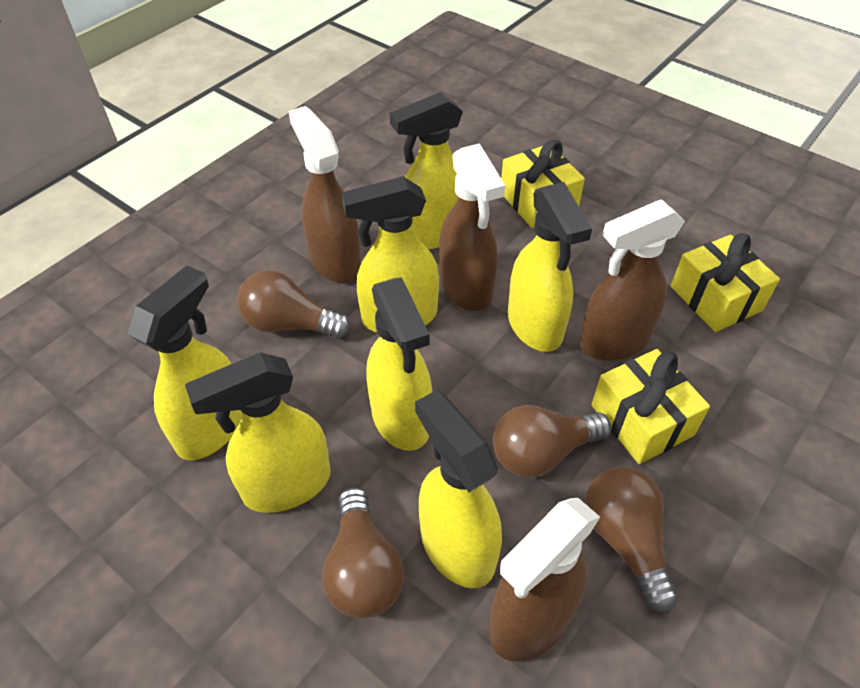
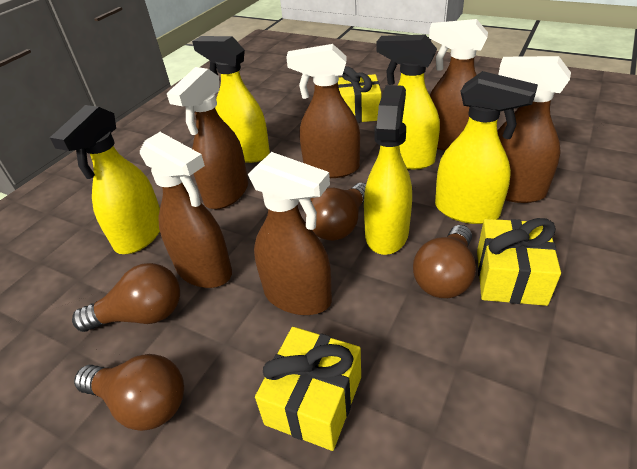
brown spray bottle: 4 -> 6
yellow spray bottle: 7 -> 5

